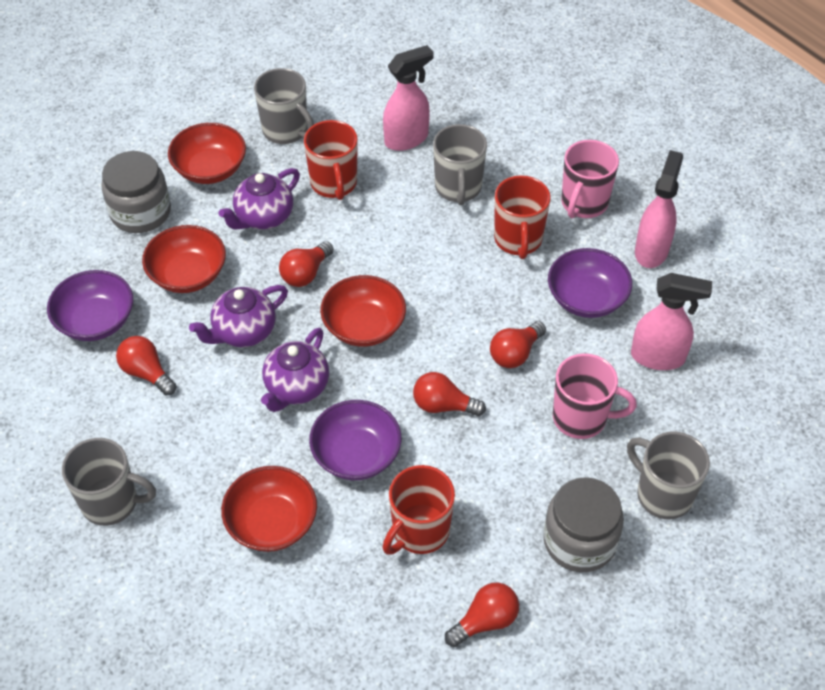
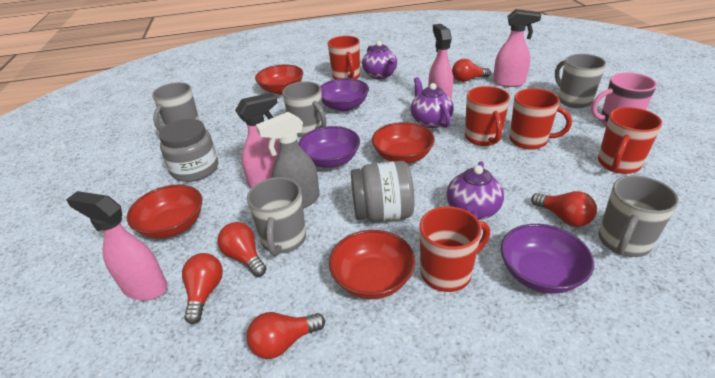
grey mug: 4 -> 5
grey spray bottle: 0 -> 1
pink mug: 2 -> 1
pink spray bottle: 3 -> 4
red mug: 3 -> 5

